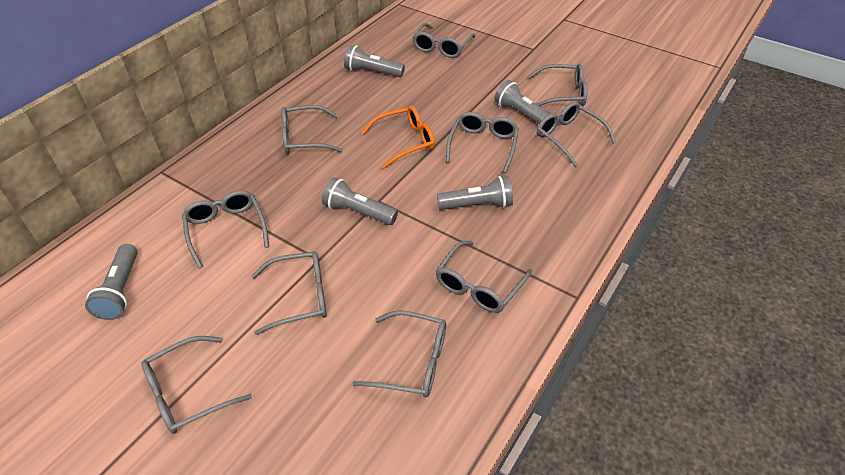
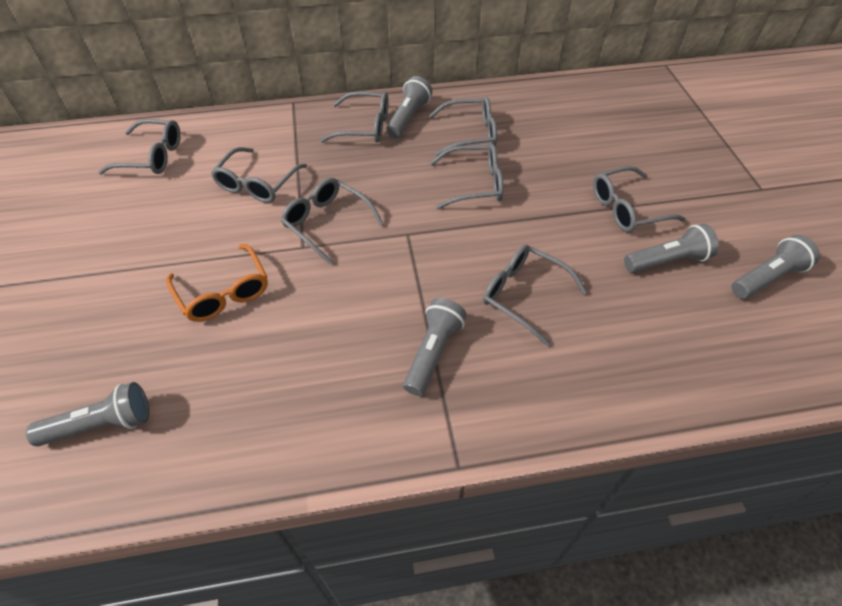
grey glasses: 10 -> 8

